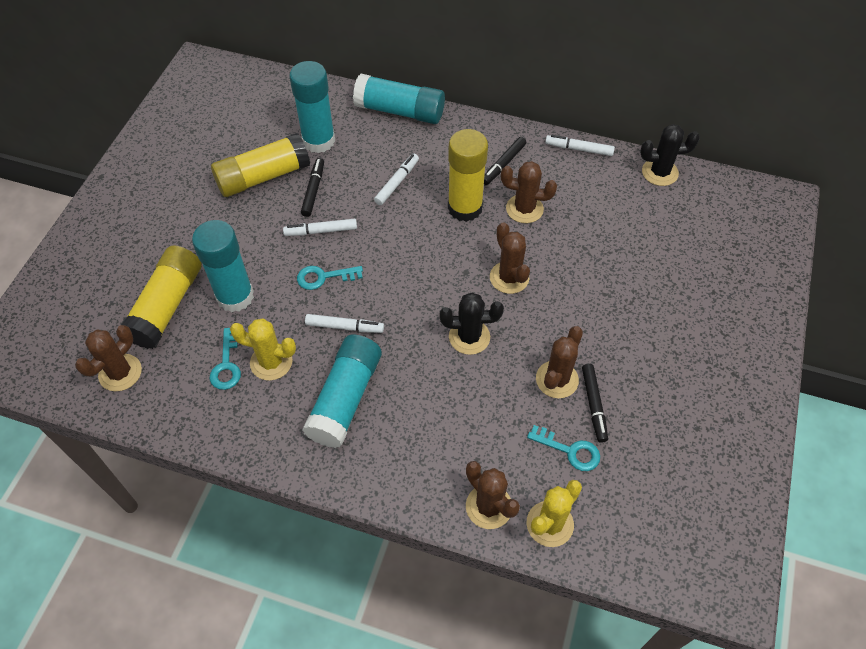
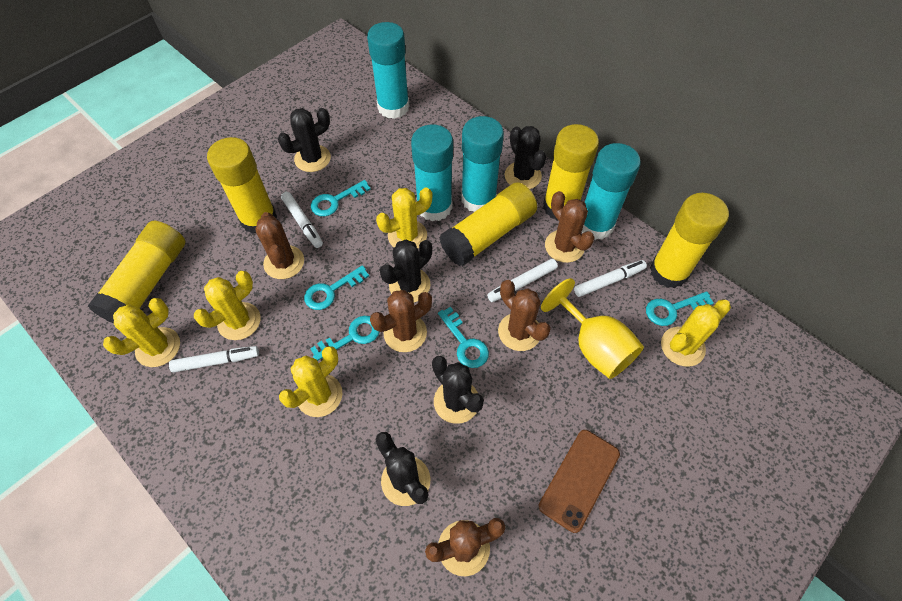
black cactus: 2 -> 5
black marker: 3 -> 0
brown phone: 0 -> 1
turquoise key: 3 -> 5
yellow cactus: 2 -> 5
yellow glue stick: 3 -> 5
yellow goblet: 0 -> 1

